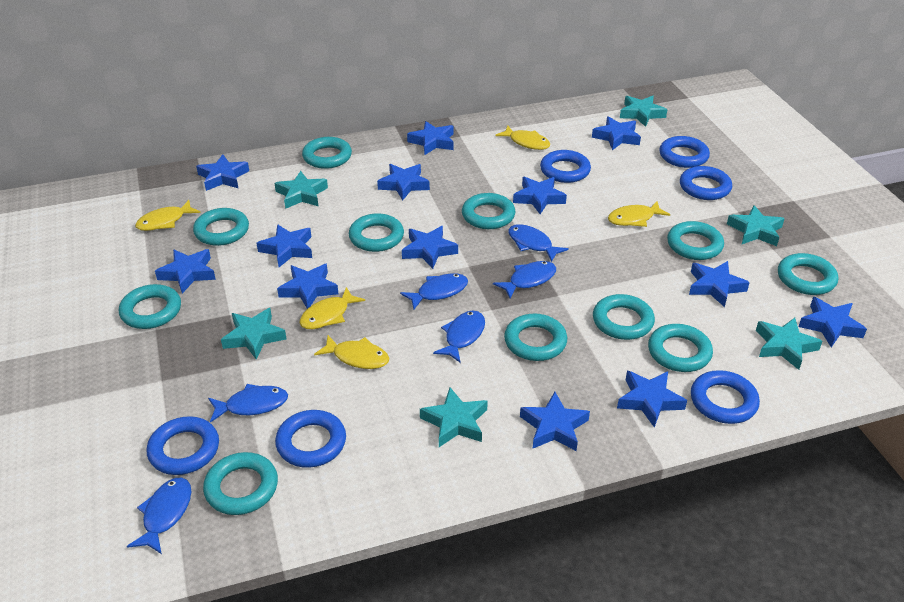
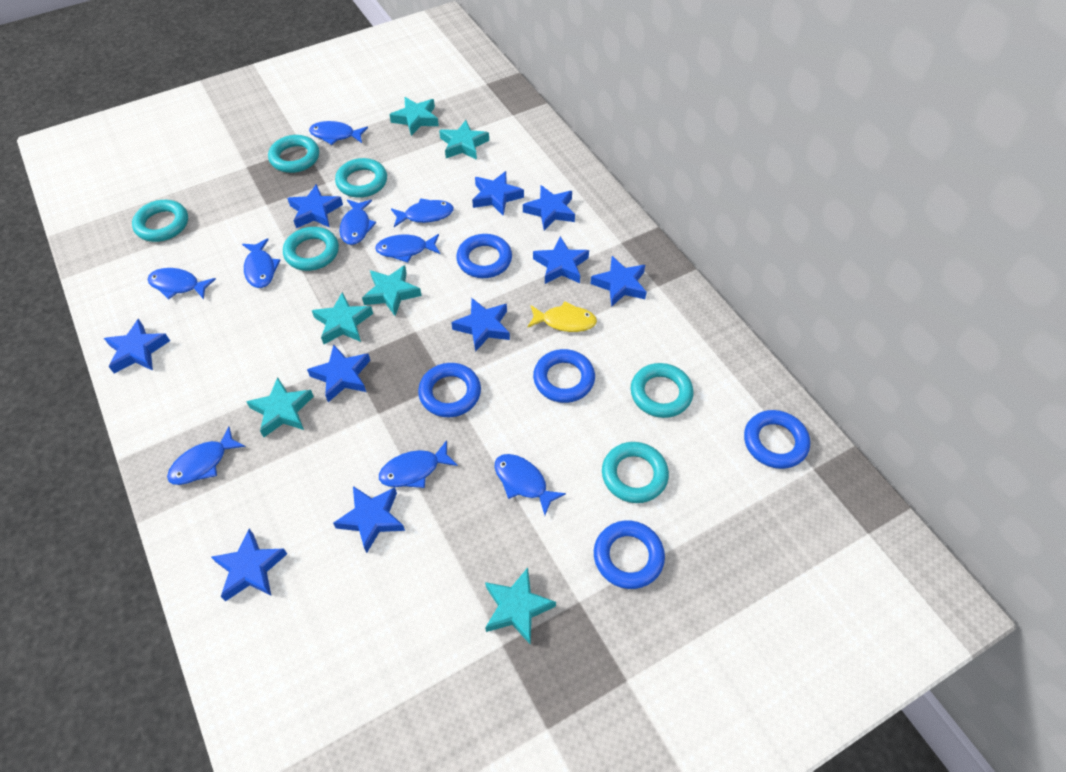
blue fish: 6 -> 9
blue ring: 6 -> 5
blue star: 13 -> 10
turquoise ring: 11 -> 6
yellow fish: 5 -> 1

